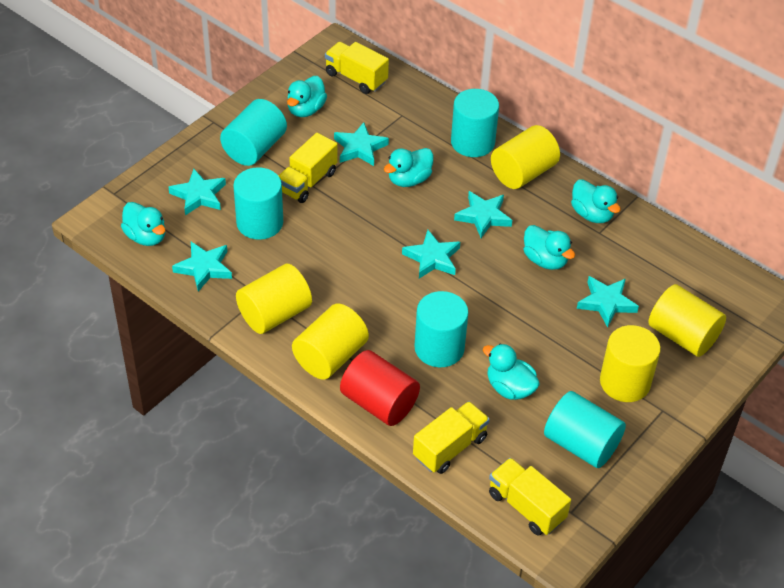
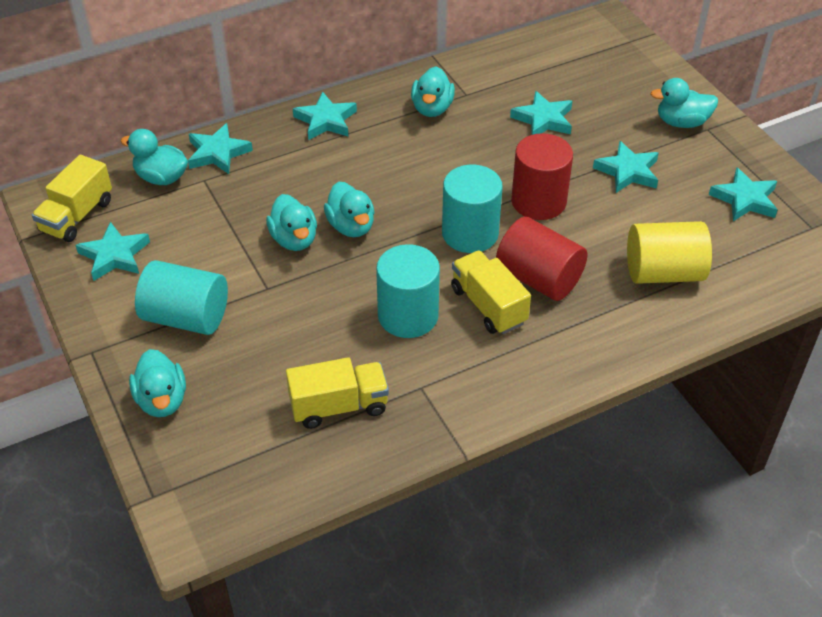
red cylinder: 1 -> 2
turquoise cylinder: 5 -> 3
yellow cylinder: 5 -> 1
yellow truck: 4 -> 3

